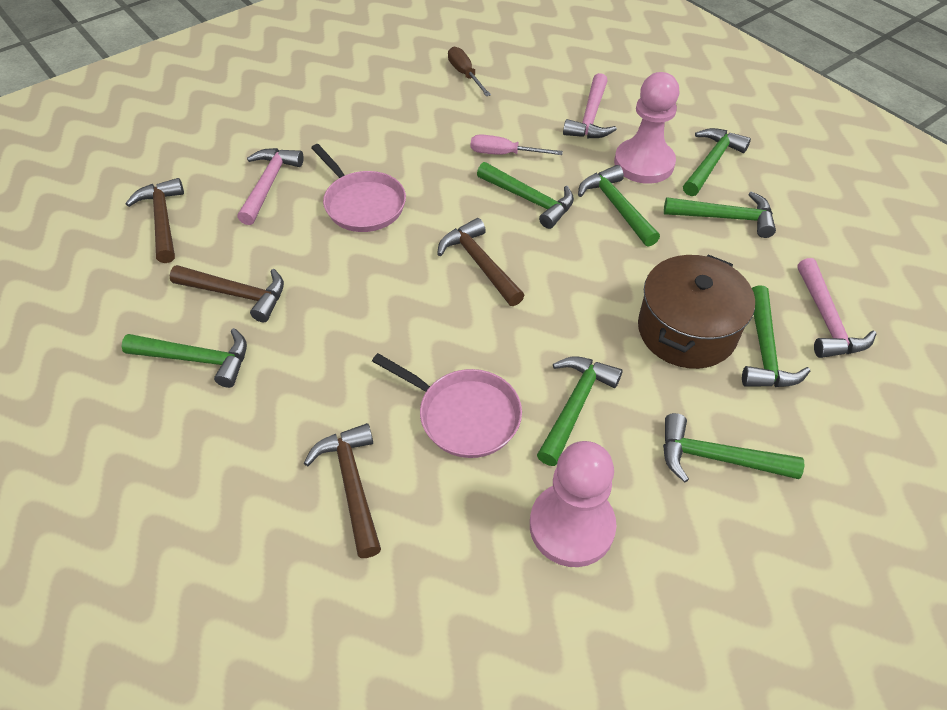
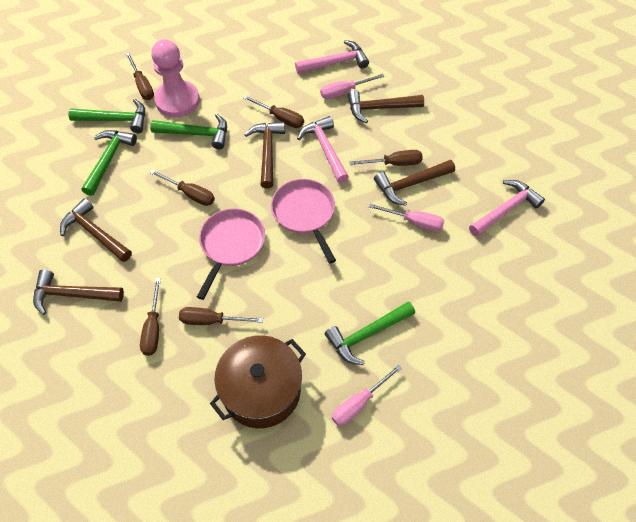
brown hammer: 4 -> 5
brown screwdriver: 1 -> 6
green hammer: 8 -> 4
pink pawn: 2 -> 1
pink screwdriver: 1 -> 3

